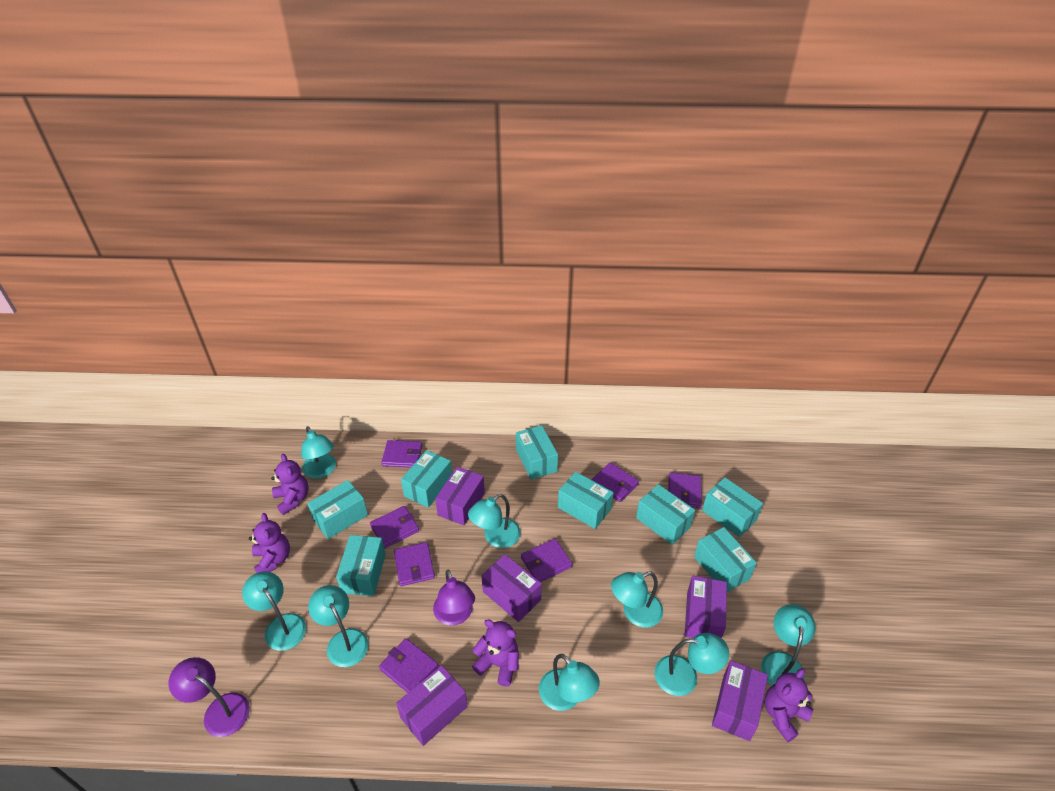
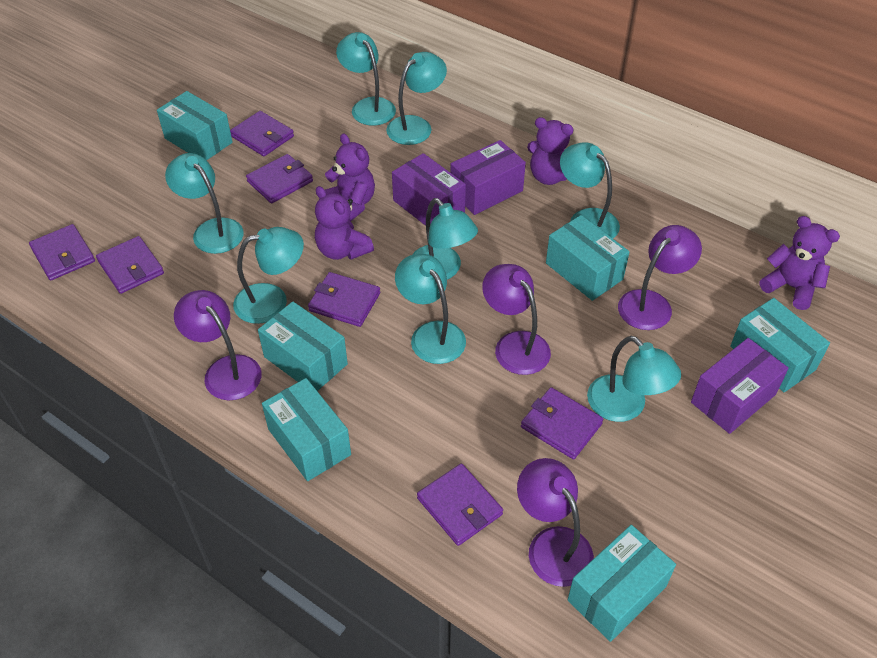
purple box: 5 -> 3
purple lamp: 2 -> 4
turquoise box: 8 -> 6

